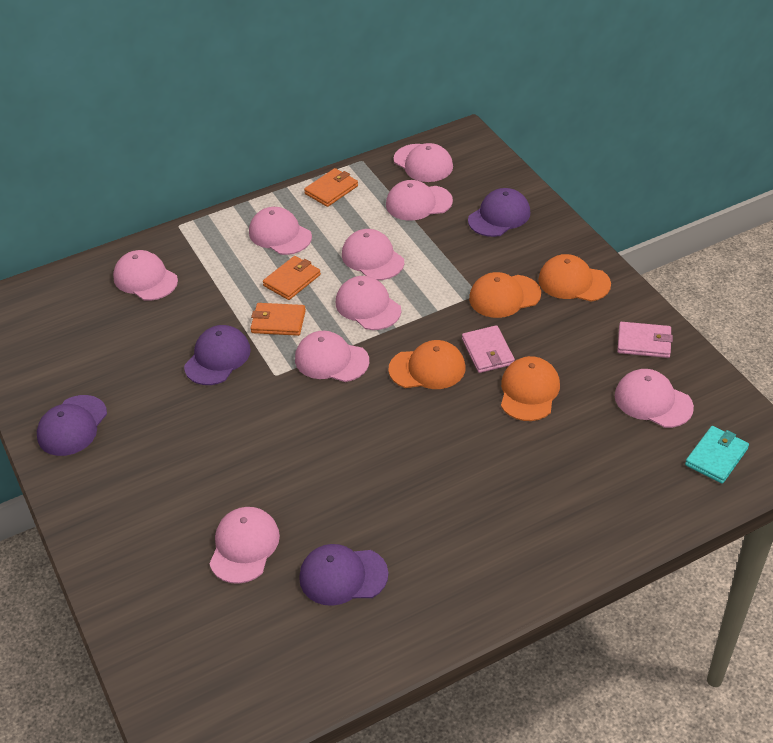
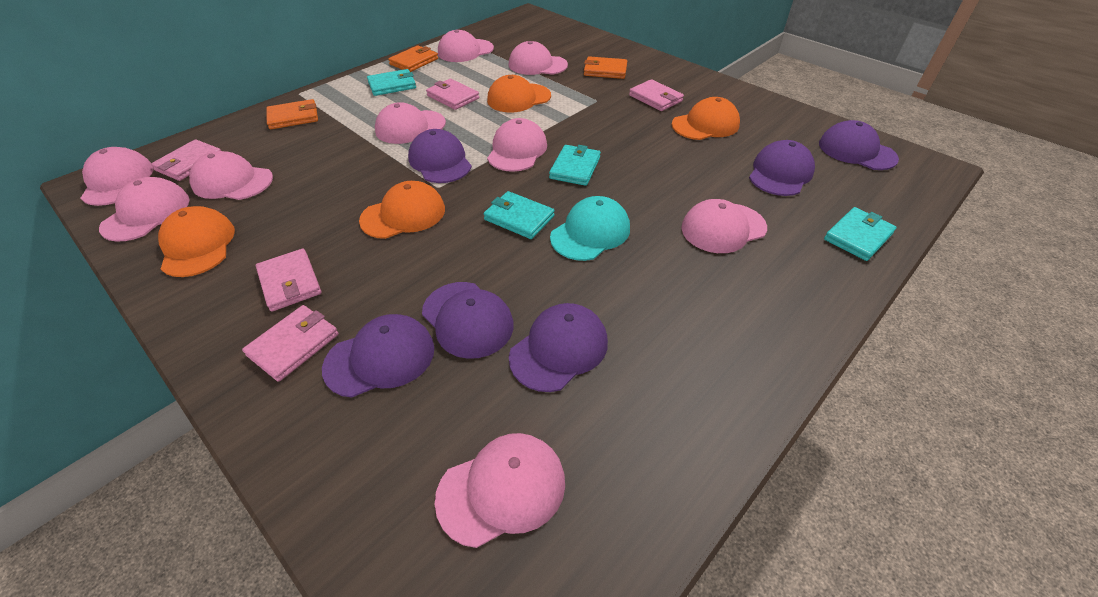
pink wallet: 2 -> 5
purple cap: 4 -> 6
turquoise cap: 0 -> 1
turquoise wallet: 1 -> 4

